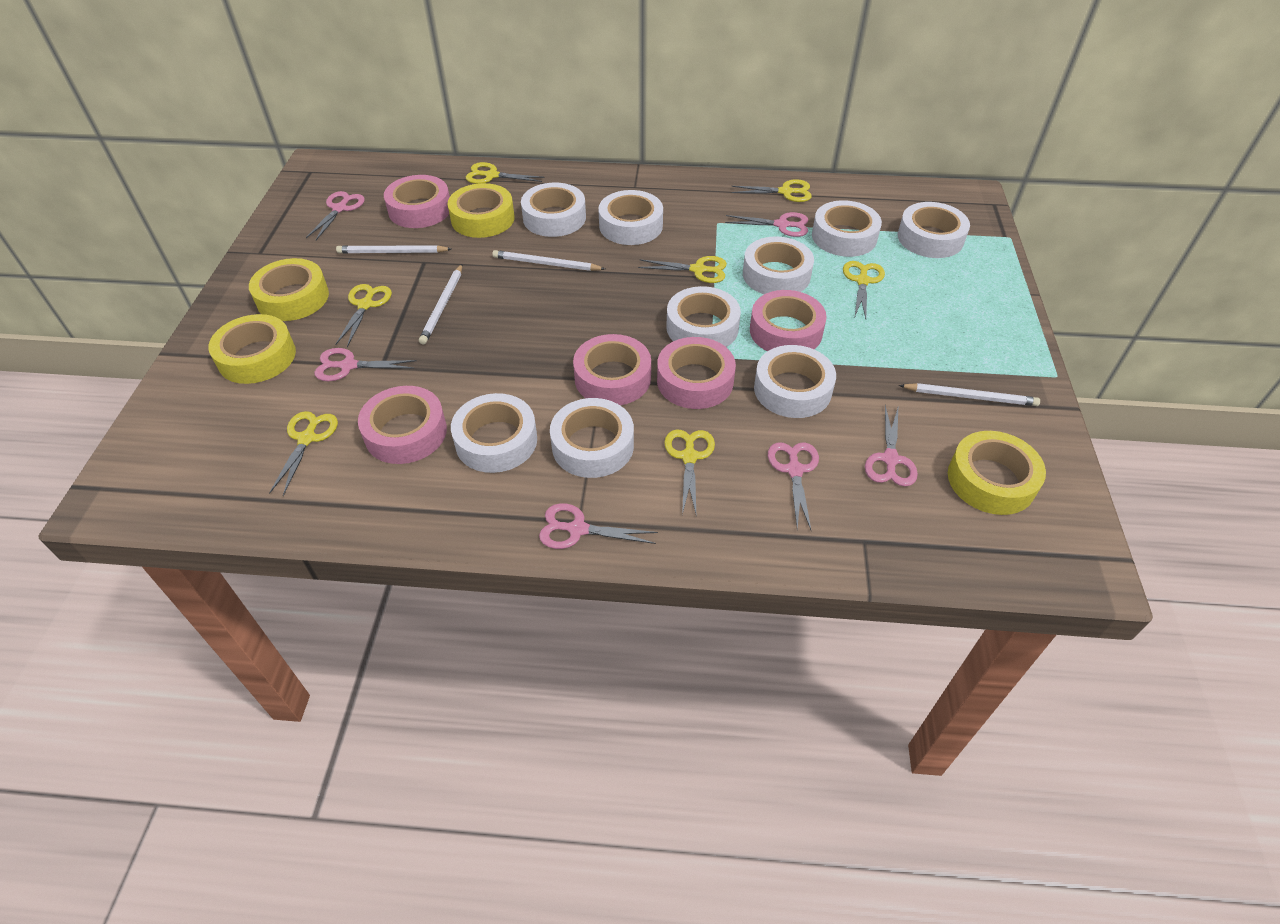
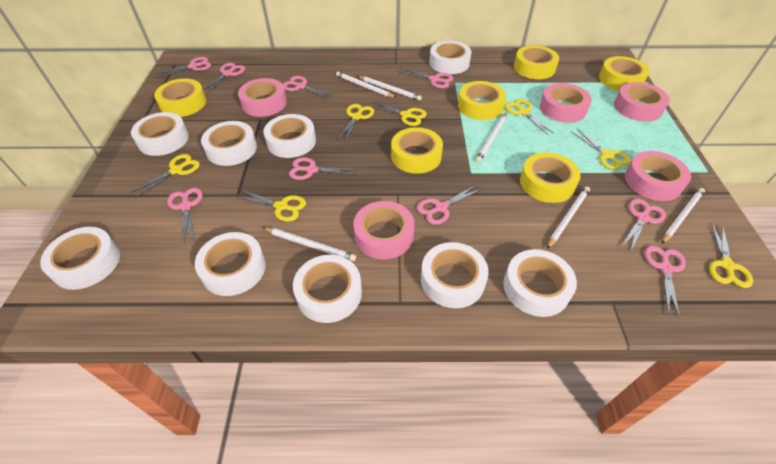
pink scissors: 6 -> 9
white pencil: 4 -> 6
yellow tape: 4 -> 6

